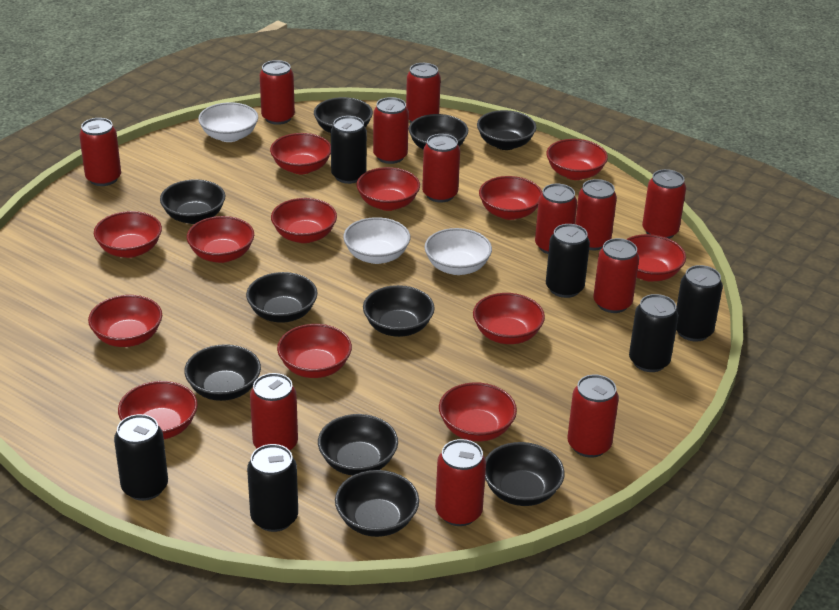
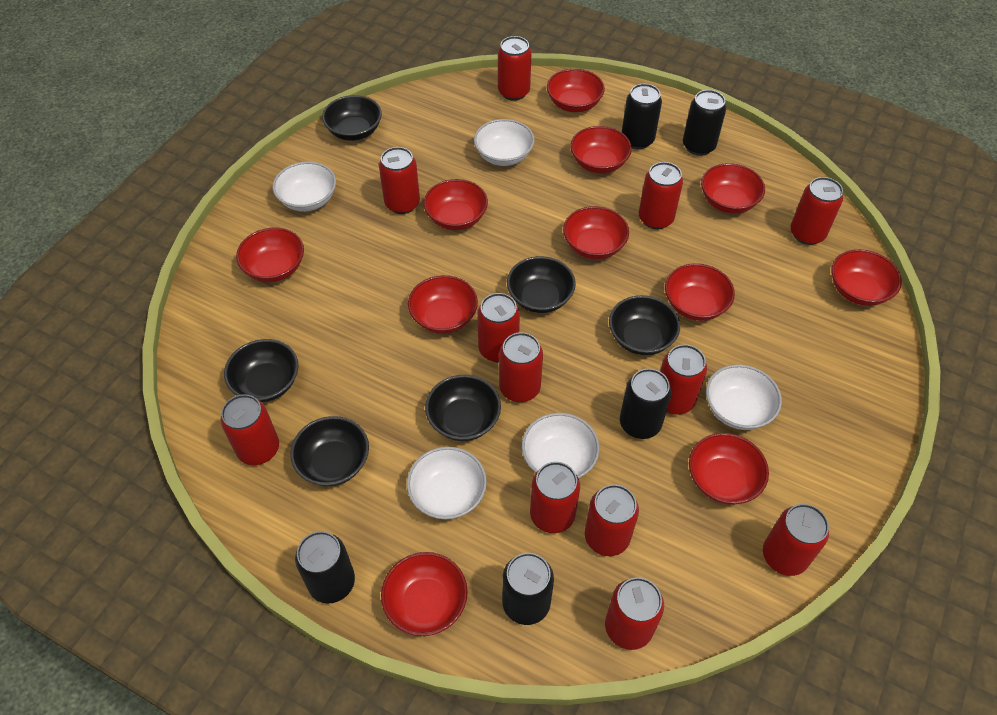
black bowl: 10 -> 6
black can: 6 -> 5
red bowl: 13 -> 11
white bowl: 3 -> 5

